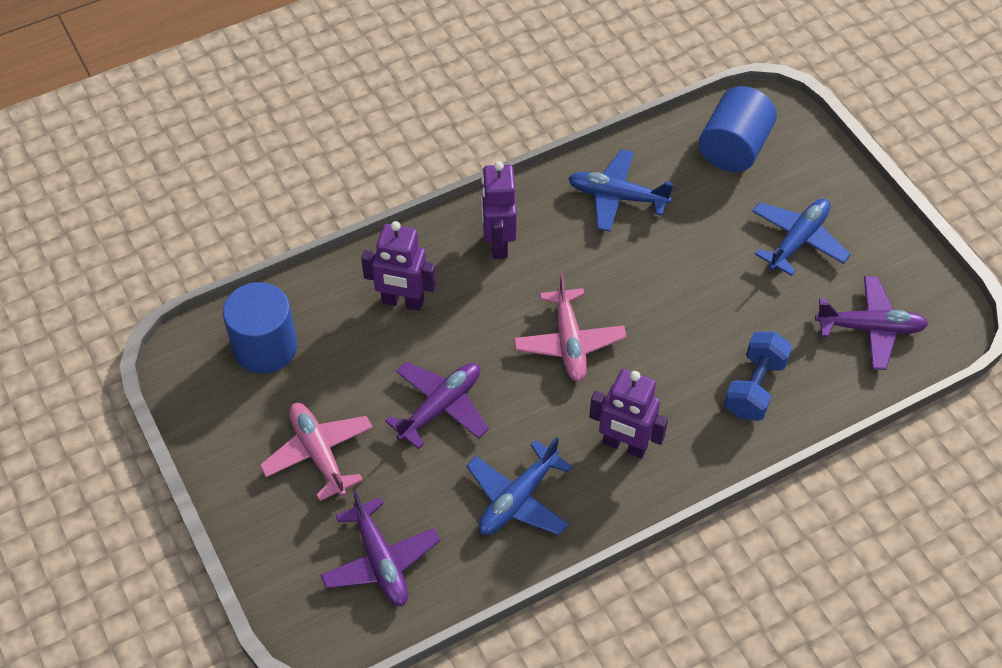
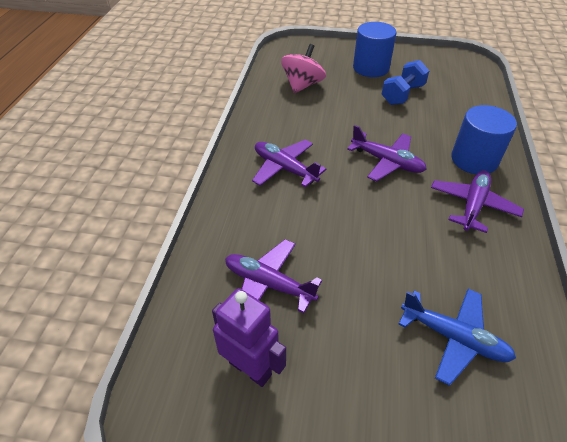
blue plane: 3 -> 1
pink plane: 2 -> 0
pink spinning top: 0 -> 1
purple plane: 3 -> 4
purple robot: 3 -> 1

